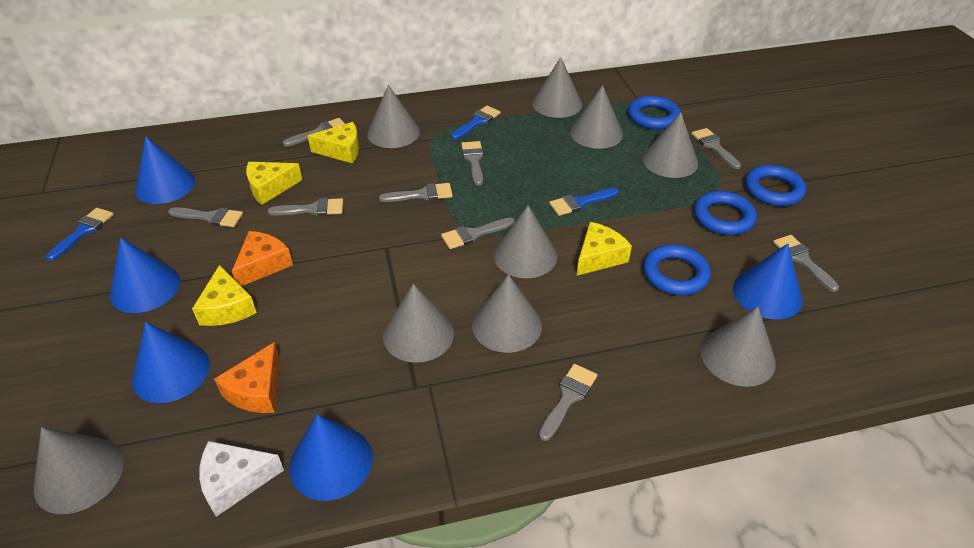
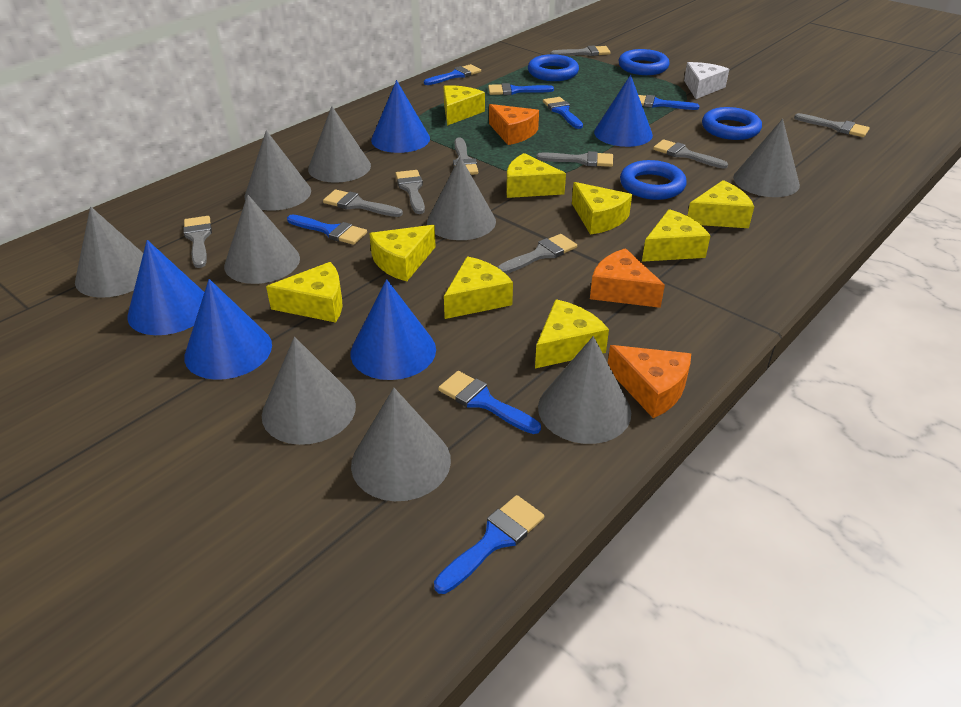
blue brush: 3 -> 7
orange cheese: 2 -> 3
yellow cheese: 4 -> 9

